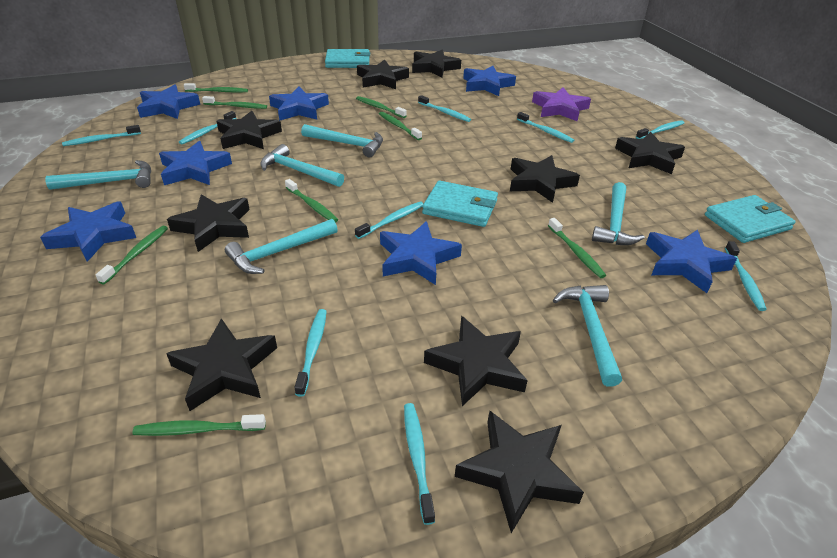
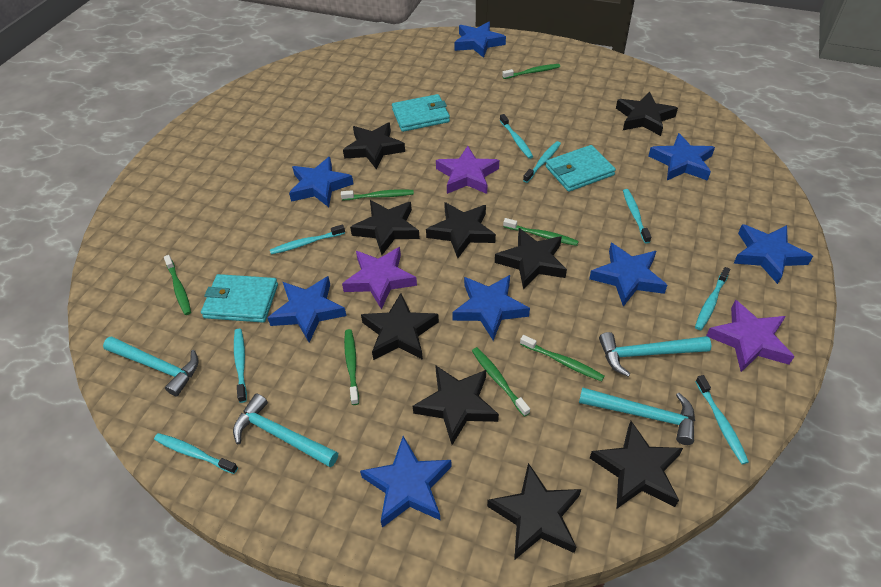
blue star: 7 -> 8
green toothbrush: 8 -> 7
purple star: 1 -> 3
turquoise hammer: 6 -> 4
turquoise toothbrush: 9 -> 8

